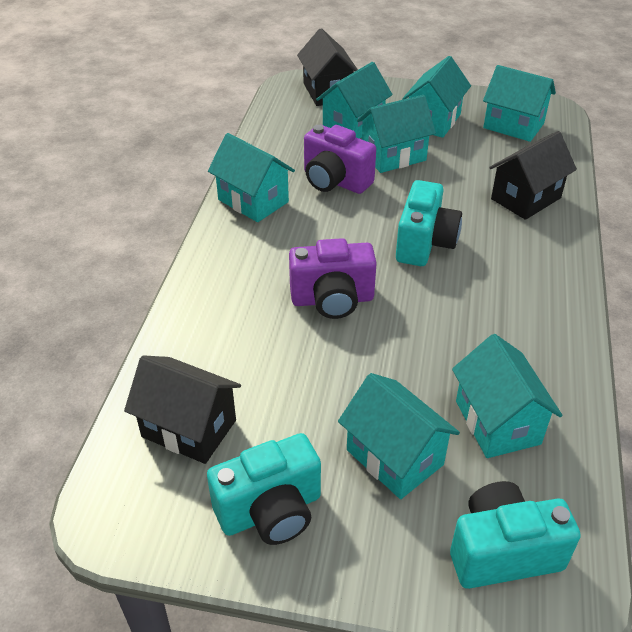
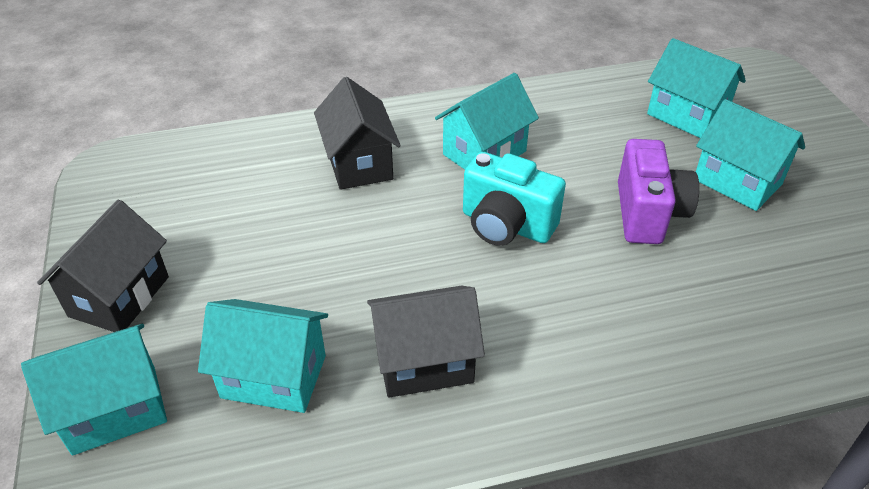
purple camera: 2 -> 1
turquoise camera: 3 -> 1
turquoise house: 7 -> 5

